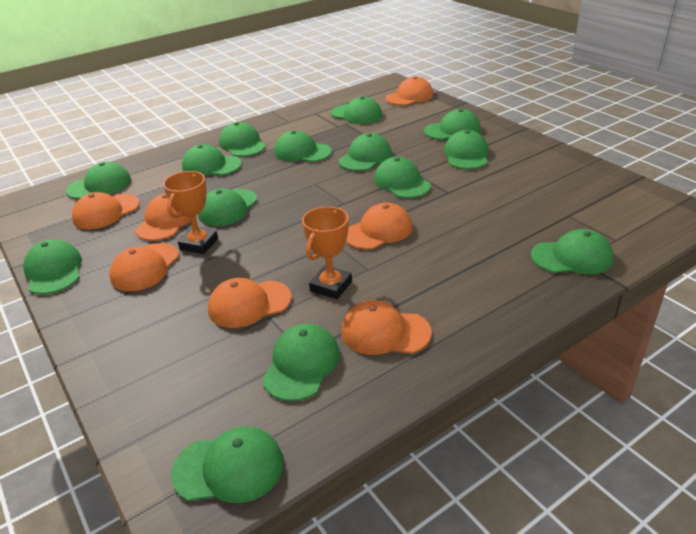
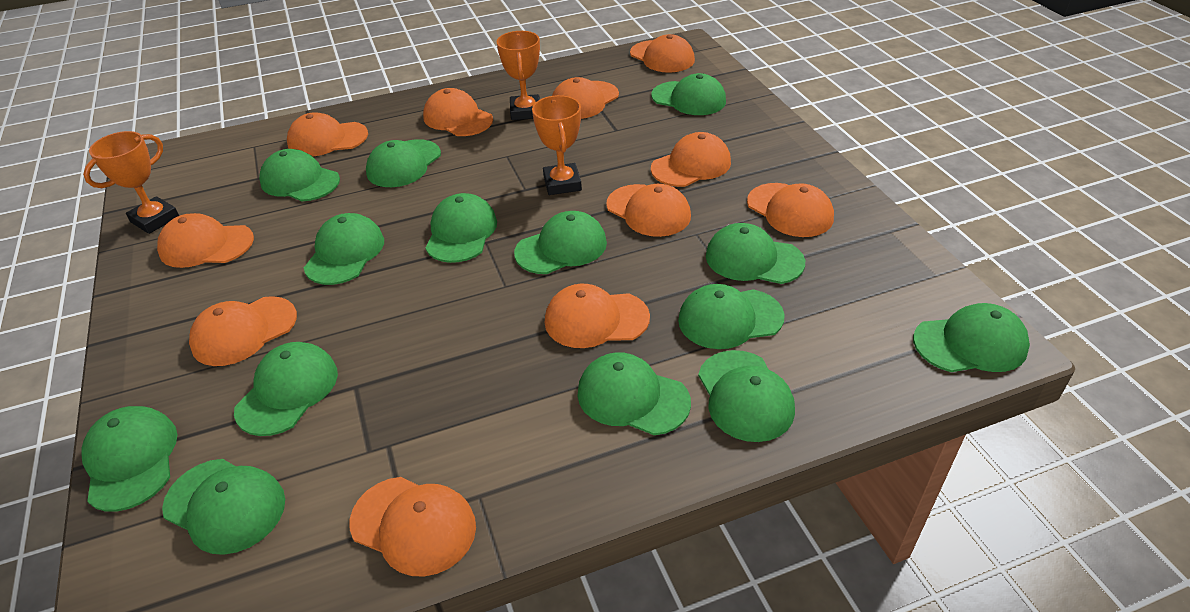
orange cap: 7 -> 11
orange trophy: 2 -> 3

